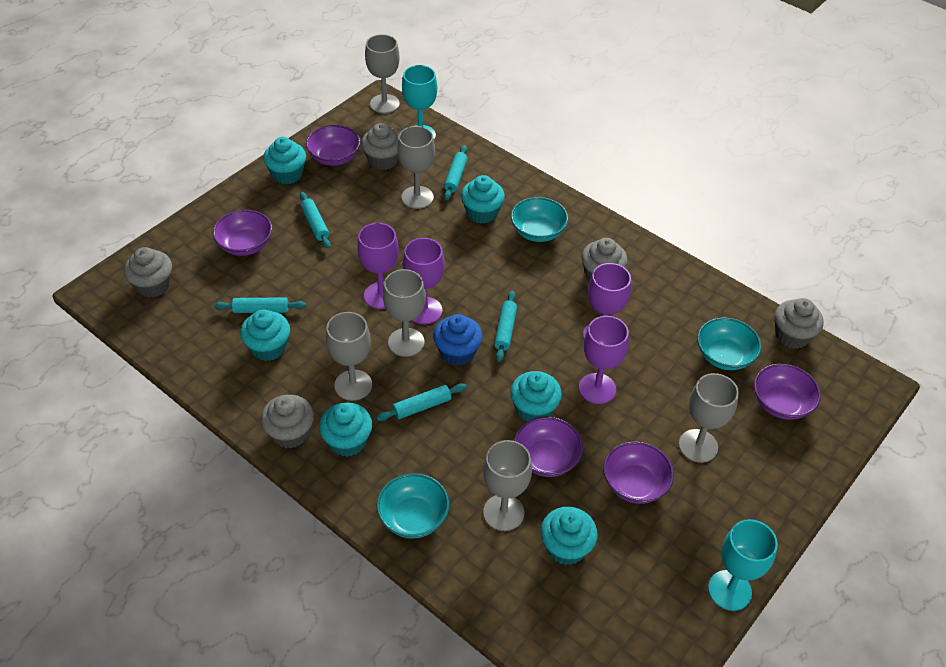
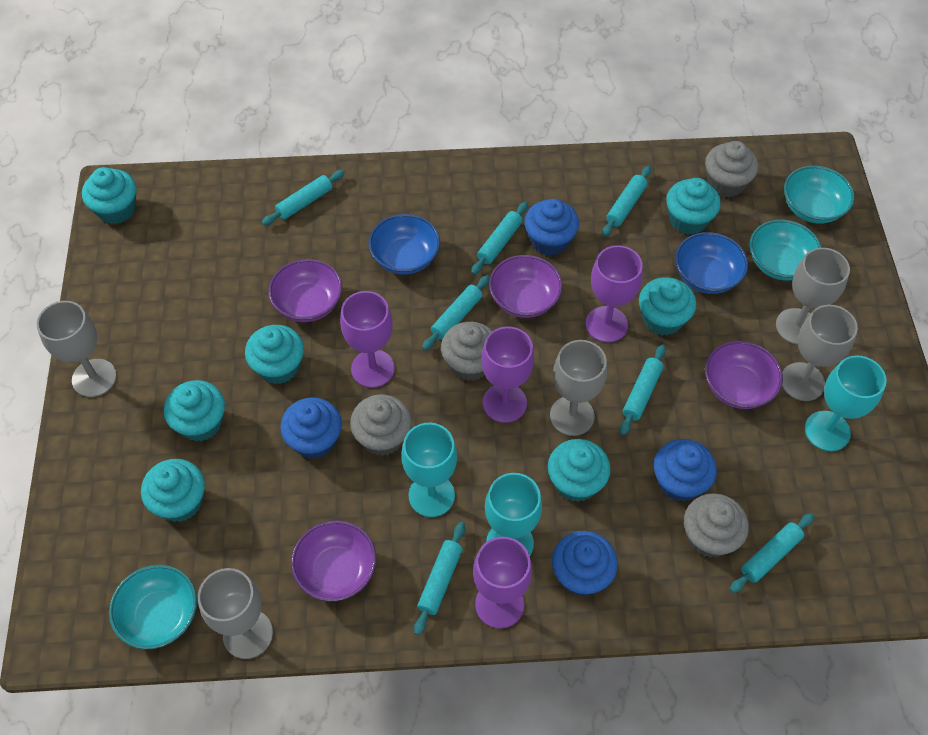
blue bowl: 0 -> 2
blue cupcake: 1 -> 4
grey cupcake: 5 -> 4
grey goblet: 6 -> 5
purple bowl: 5 -> 4
turquoise cupcake: 6 -> 7
turquoise goblet: 2 -> 3
turquoise rolling pin: 5 -> 7

